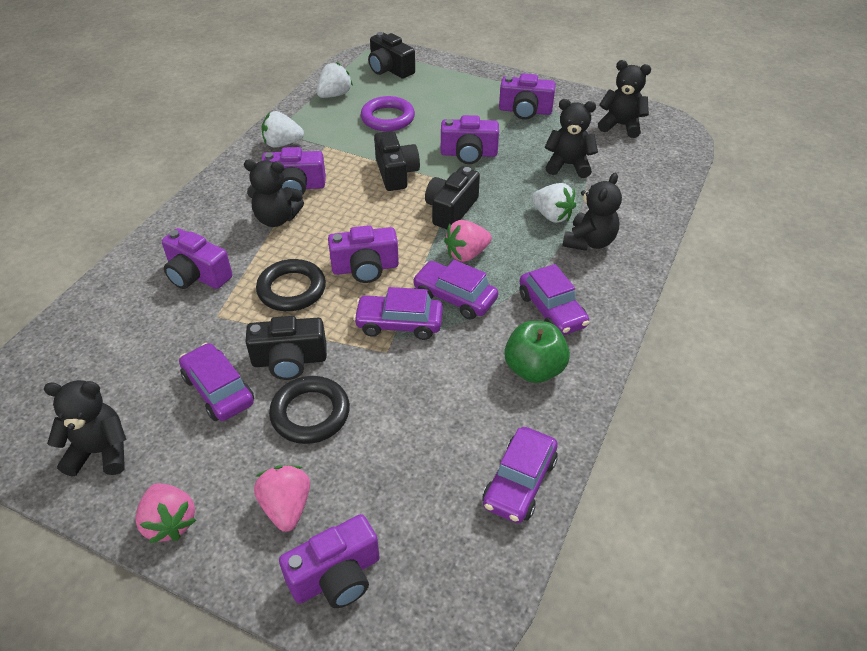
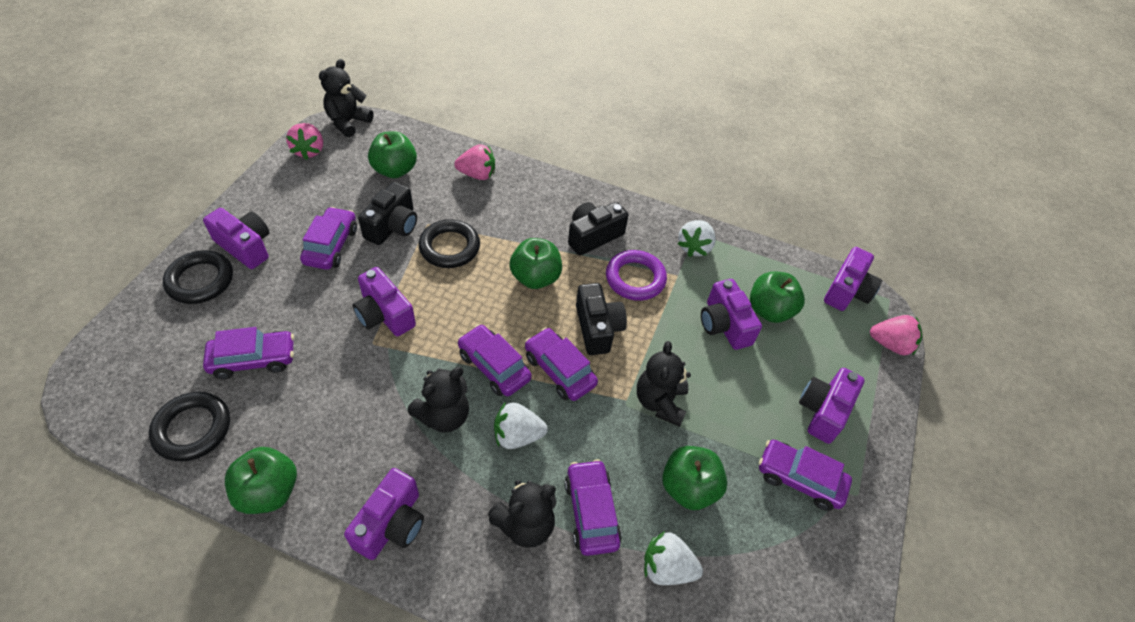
black camera: 4 -> 3
black ring: 2 -> 3
black teddy bear: 5 -> 4
green apple: 1 -> 5
purple car: 5 -> 6

